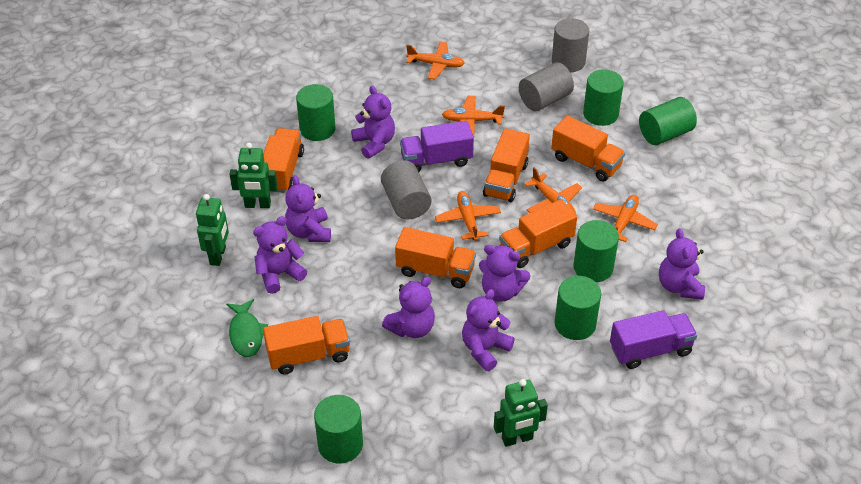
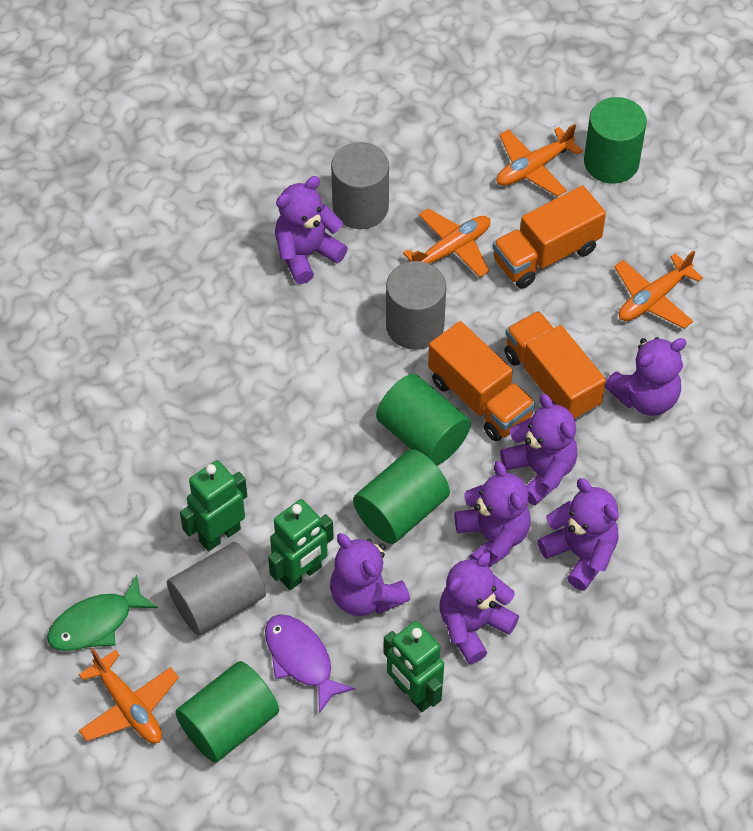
green cylinder: 6 -> 4
orange plane: 5 -> 4
orange truck: 6 -> 3
purple fish: 0 -> 1
purple truck: 2 -> 0

